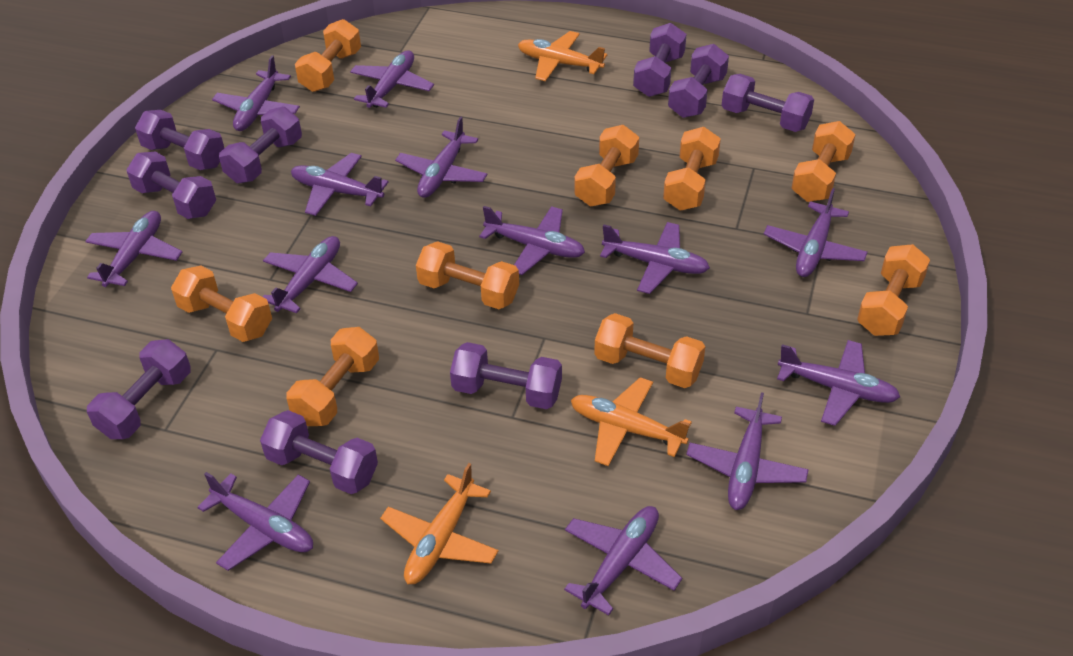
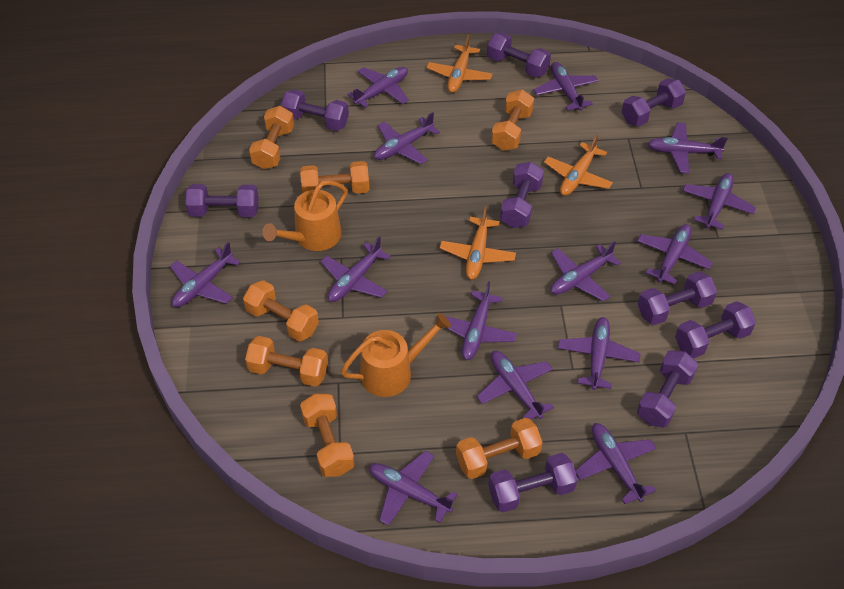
orange dumbbell: 9 -> 7
orange watering can: 0 -> 2
purple plane: 13 -> 14

